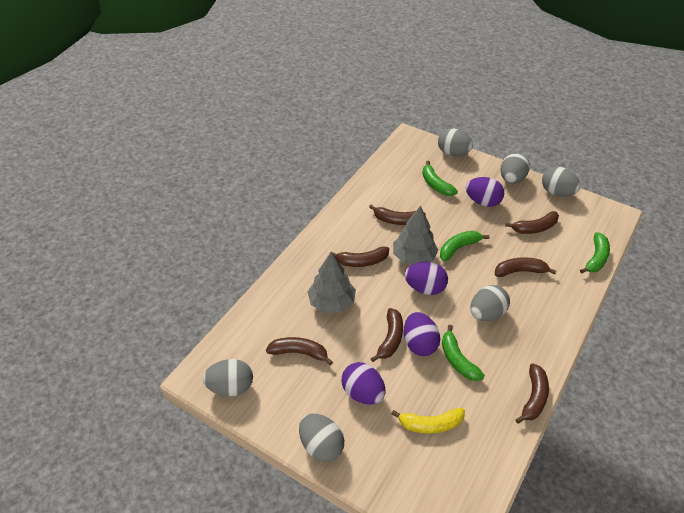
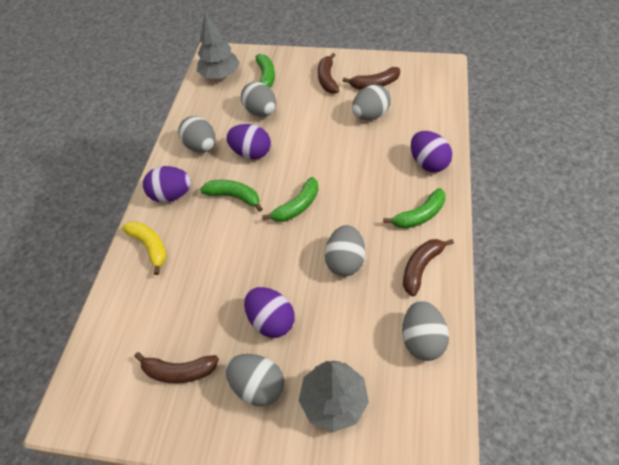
brown banana: 7 -> 4

